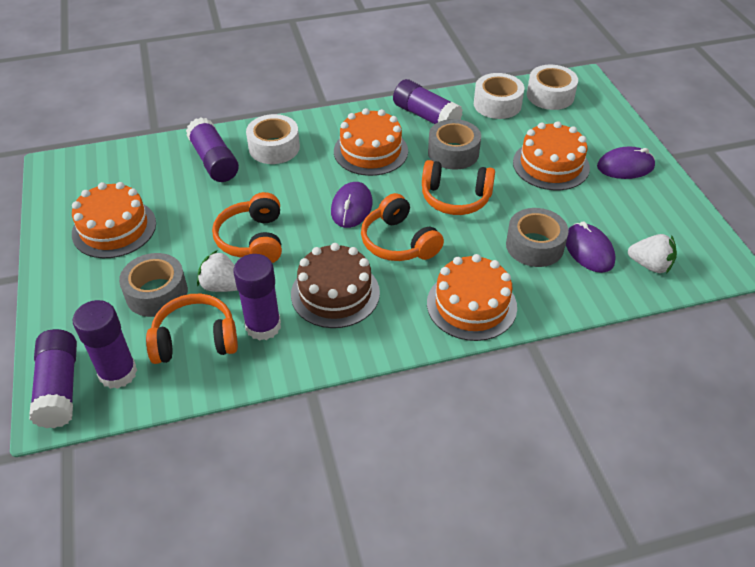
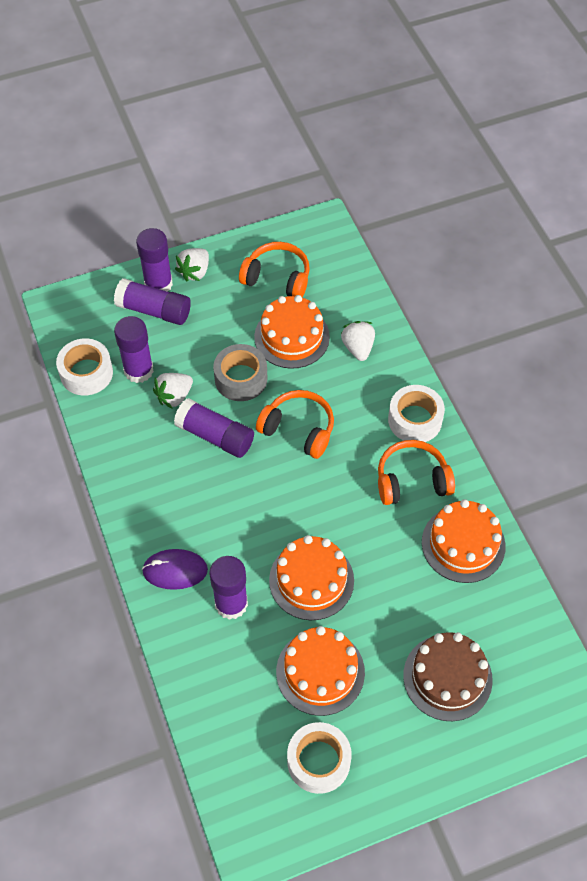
grey tape: 3 -> 1
orange headphones: 4 -> 3
purple mouse: 3 -> 1
white strawberry: 2 -> 3

